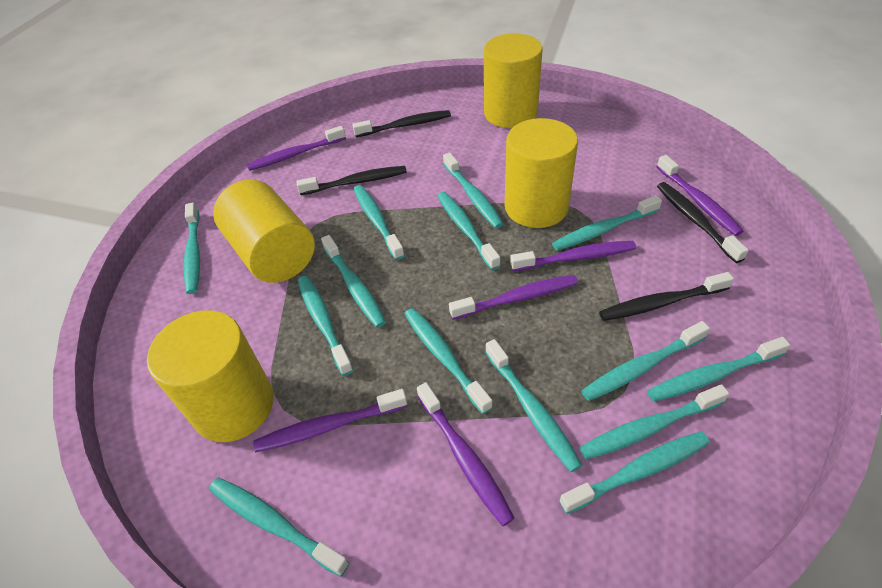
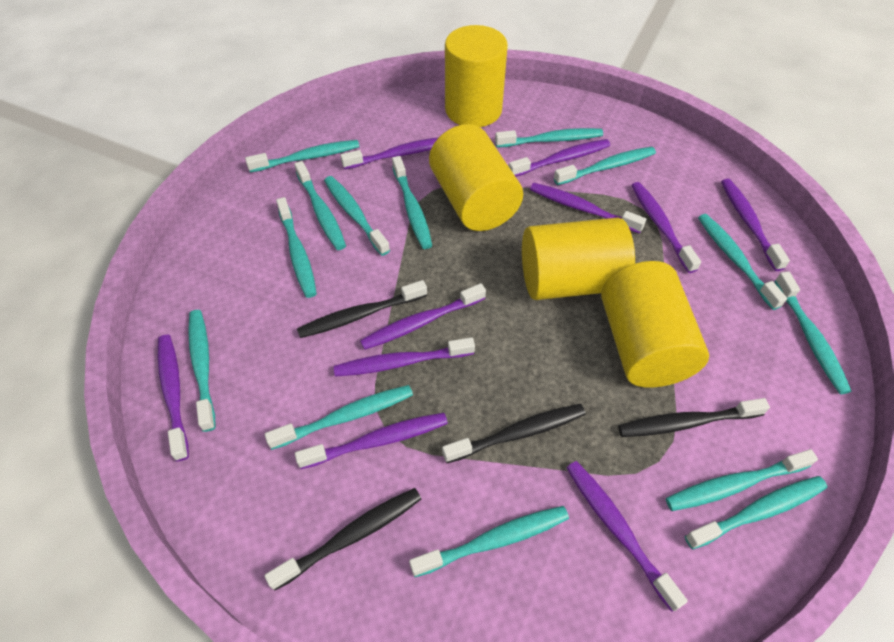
purple toothbrush: 6 -> 10

